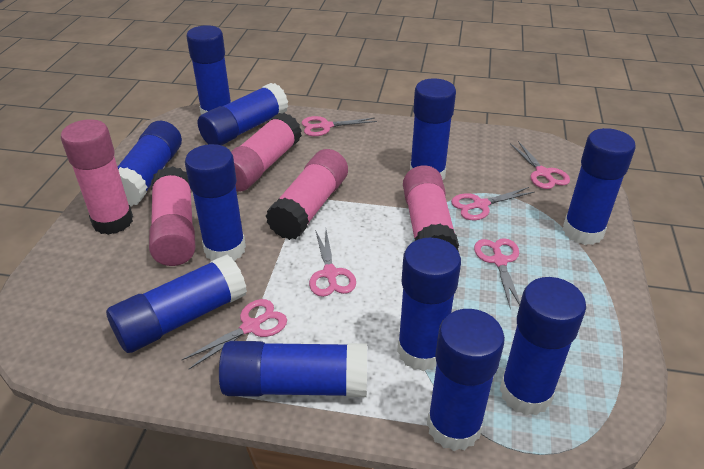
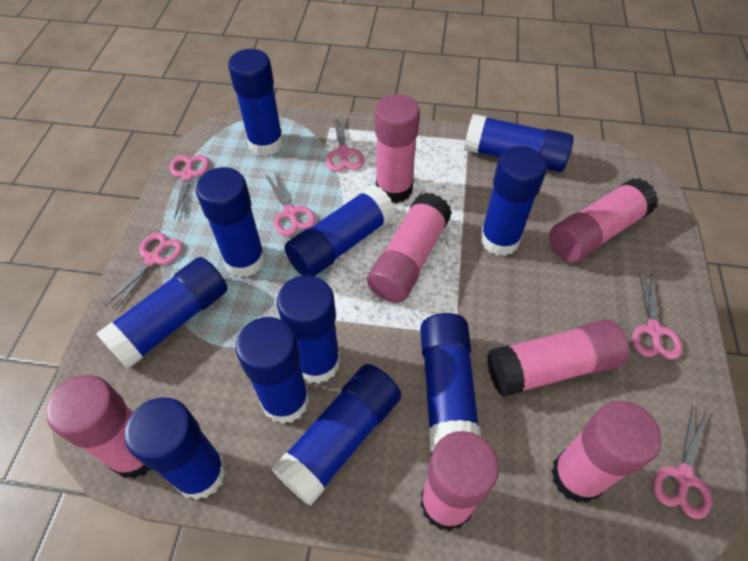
pink glue stick: 5 -> 7

